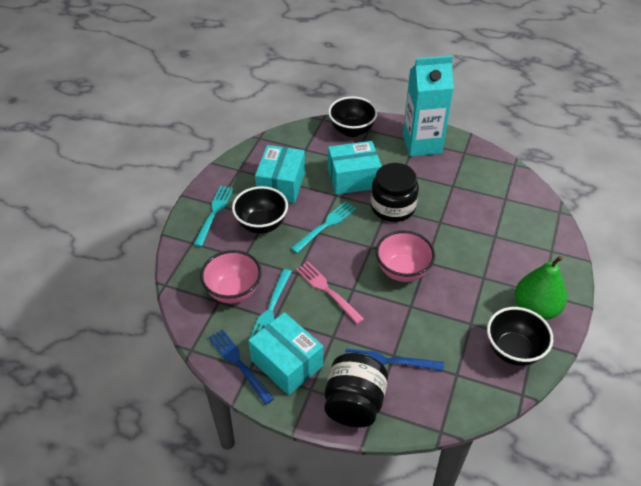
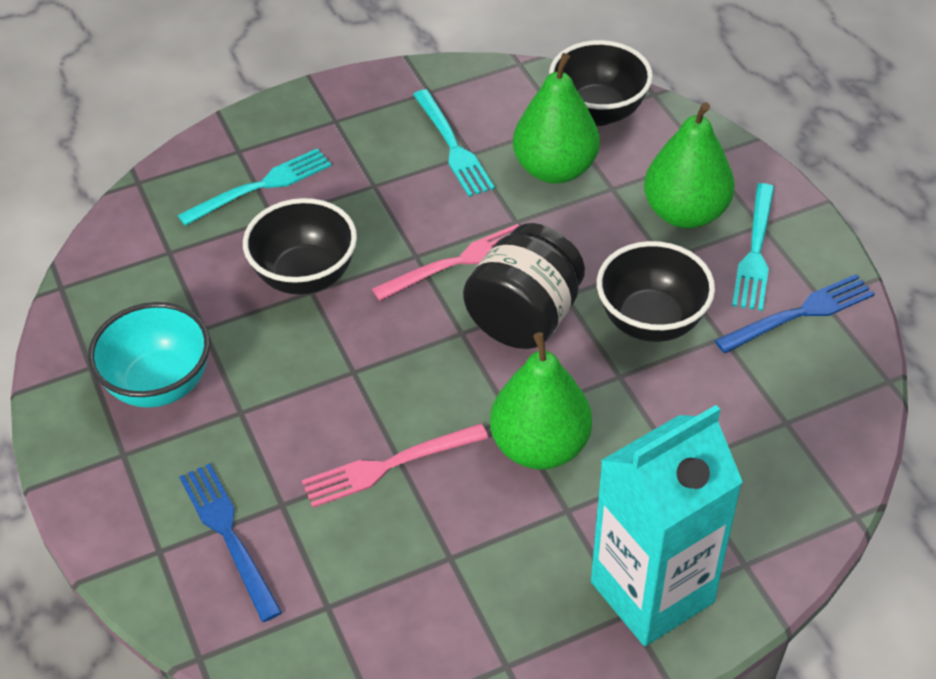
black jar: 2 -> 1
green pear: 1 -> 3
pink bowl: 2 -> 0
pink fork: 1 -> 2
turquoise bowl: 0 -> 1
turquoise box: 3 -> 0

